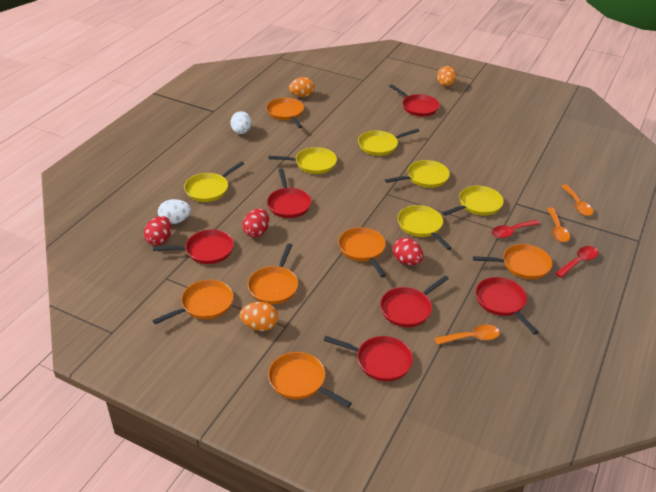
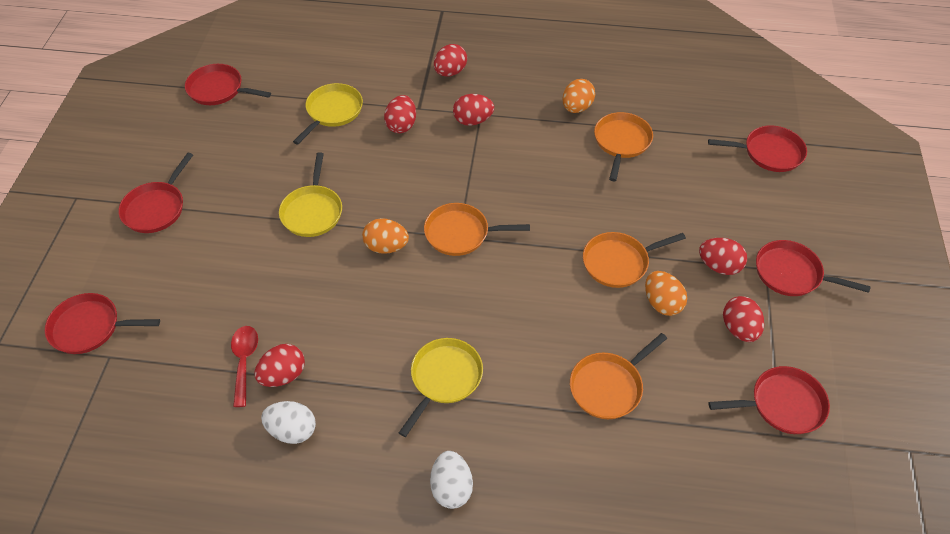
orange pan: 6 -> 4
orange spoon: 3 -> 0
red egg: 3 -> 6
red spoon: 2 -> 1
yellow pan: 6 -> 3

